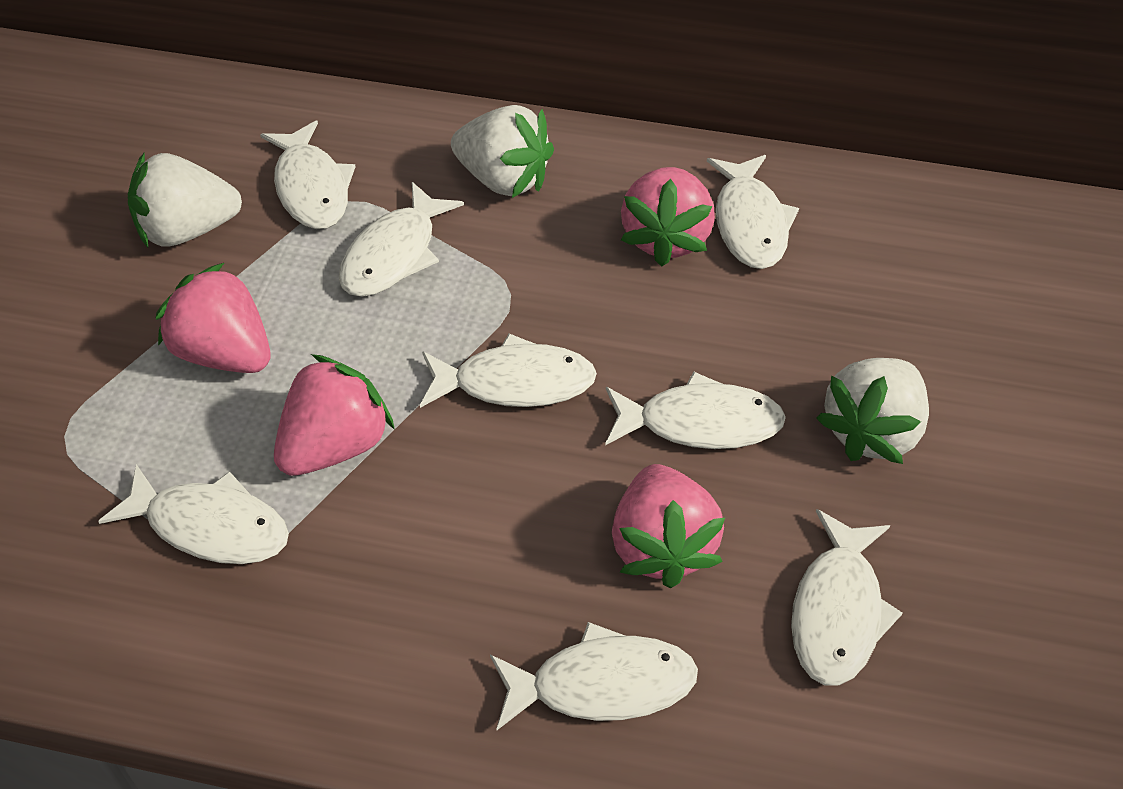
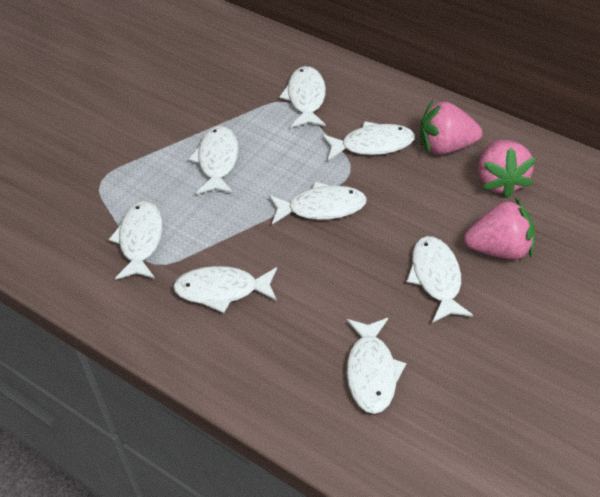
pink strawberry: 4 -> 3
white strawberry: 3 -> 0

